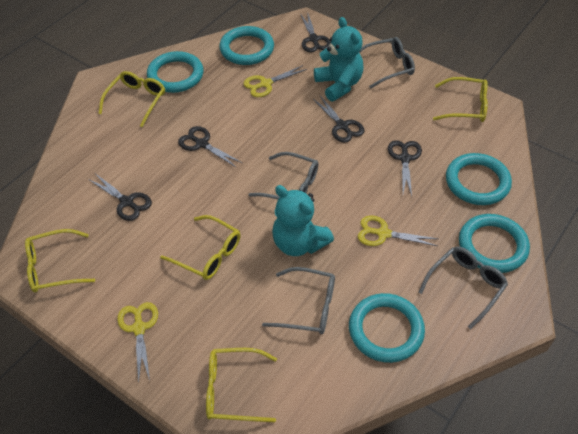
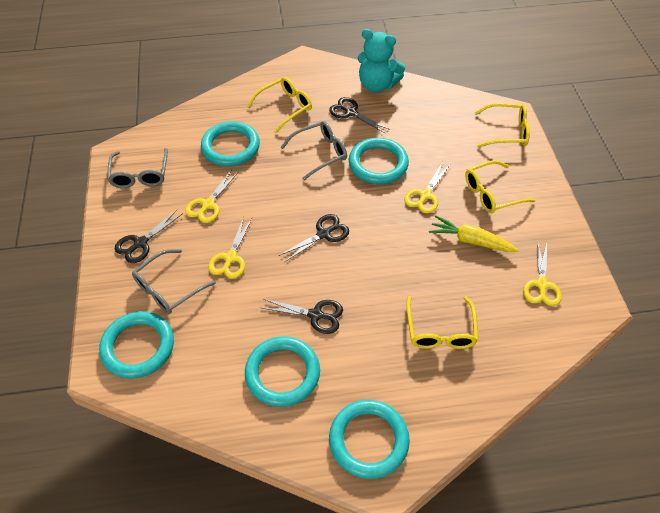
black scissors: 5 -> 4
grey glasses: 4 -> 3
turquoise teddy bear: 2 -> 1
yellow carrot: 0 -> 1
yellow glasses: 5 -> 4
yellow scissors: 3 -> 4

